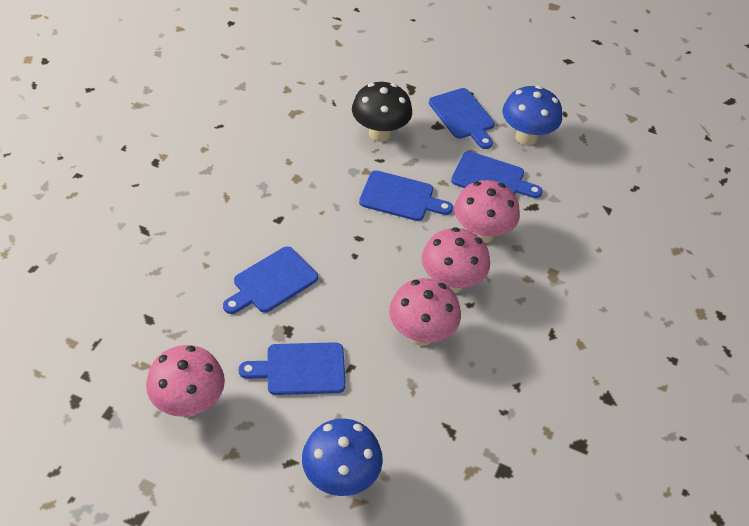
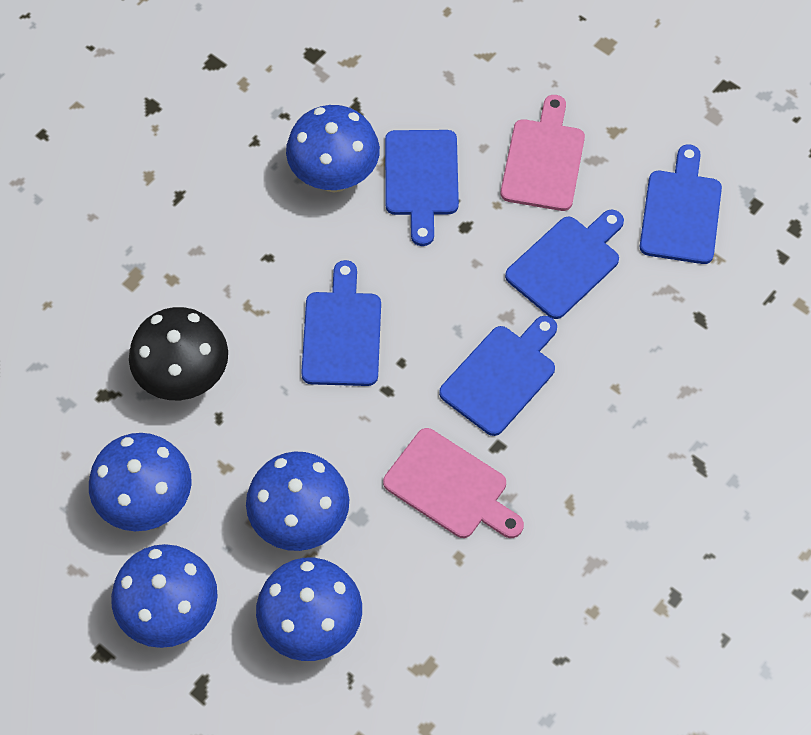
blue mushroom: 2 -> 5
pink cutting board: 0 -> 2
pink mushroom: 4 -> 0

